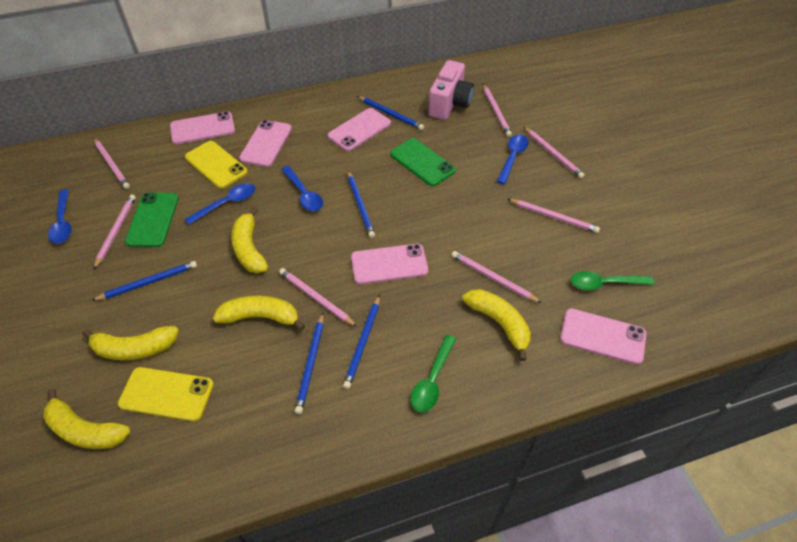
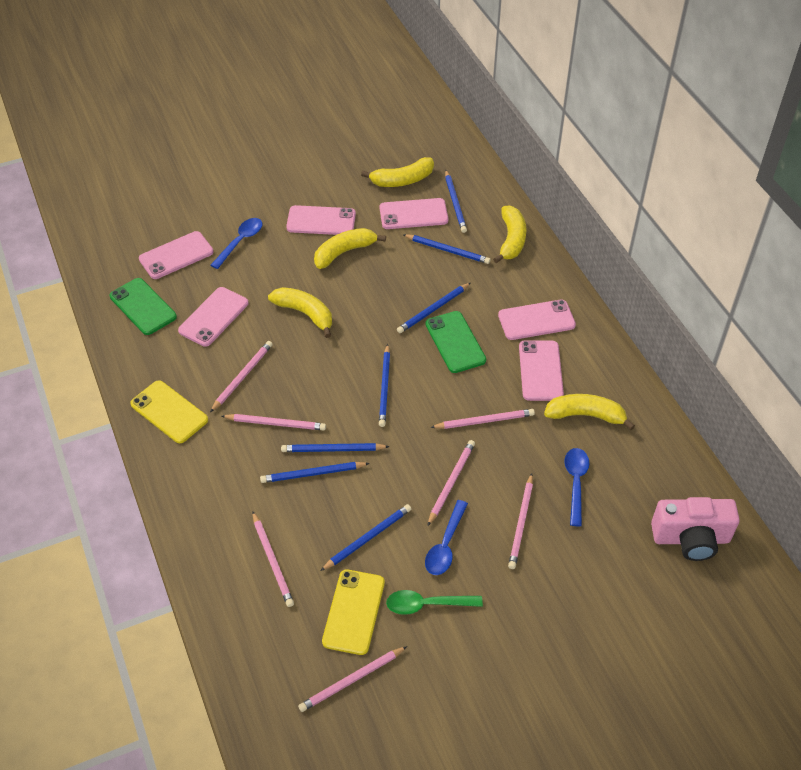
blue pencil: 5 -> 7
blue spoon: 4 -> 3
green spoon: 2 -> 1
pink phone: 5 -> 6

